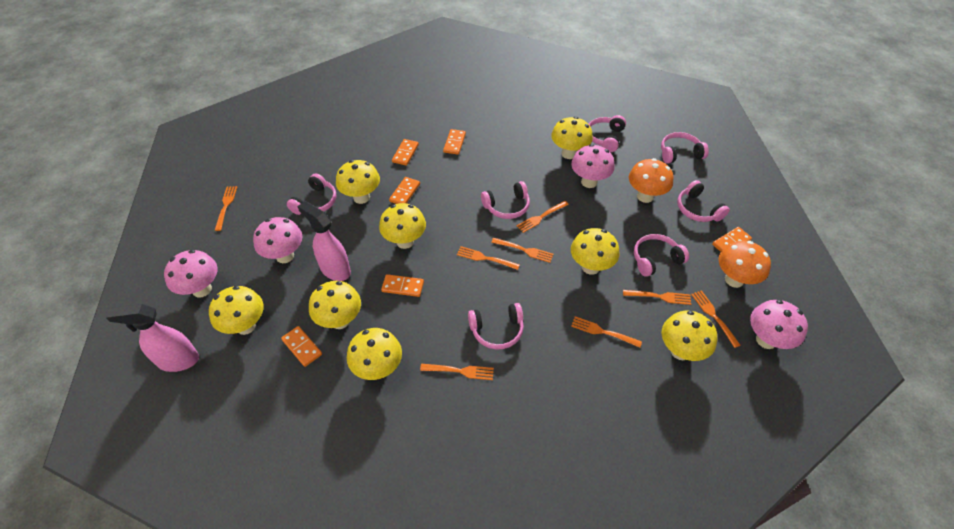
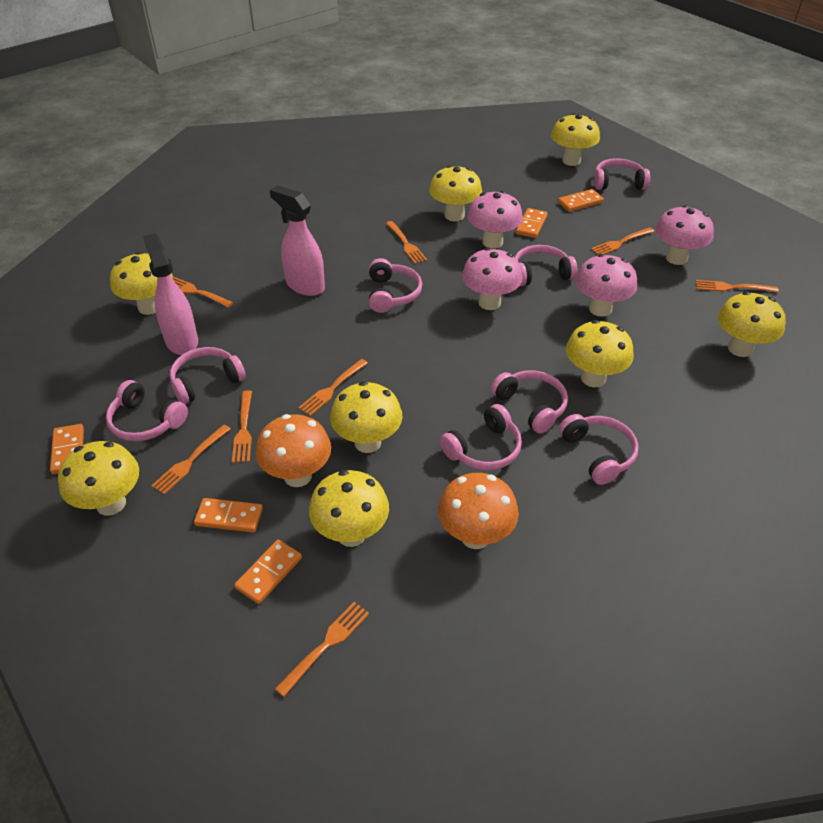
orange domino: 6 -> 5
pink headphones: 7 -> 8

